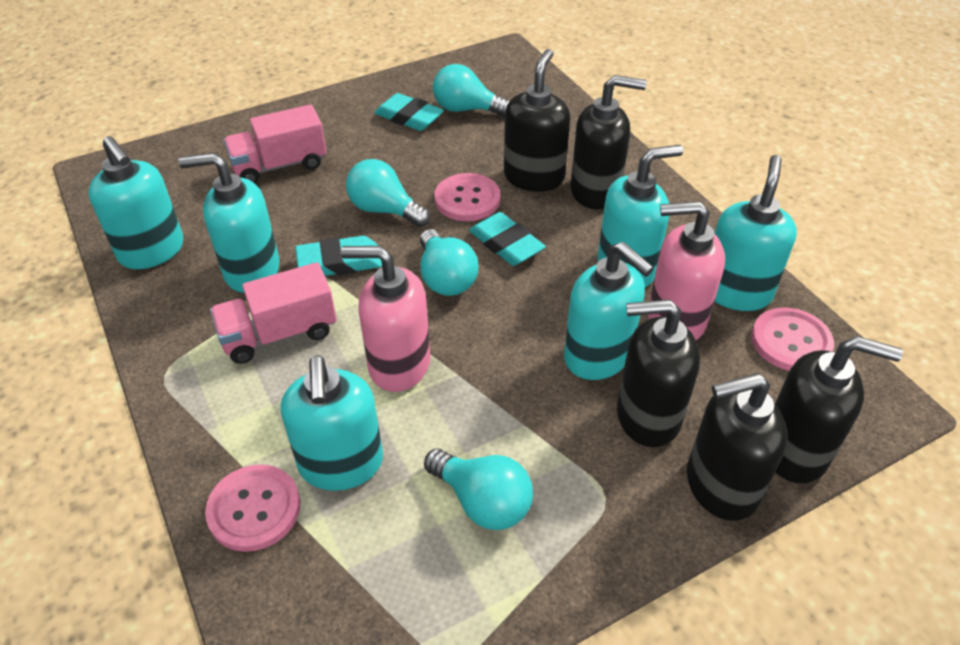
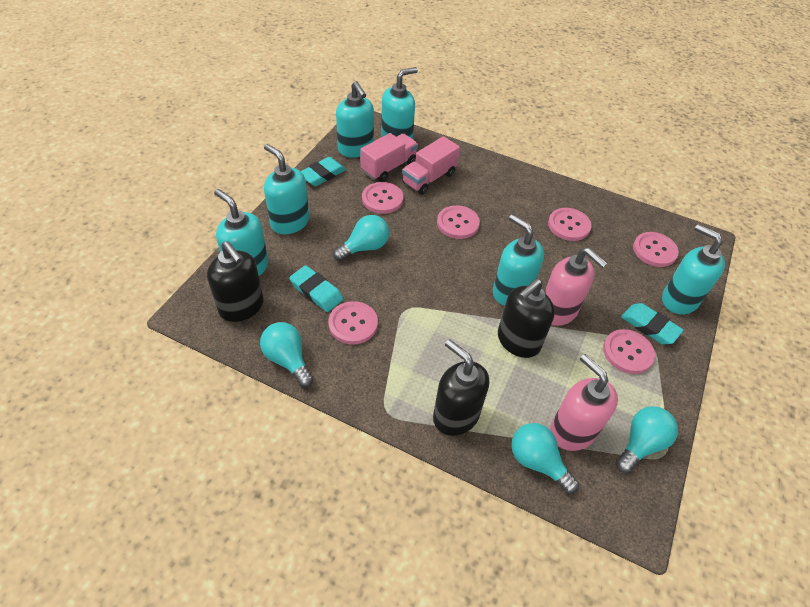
black soap dispenser: 5 -> 3
pink button: 3 -> 6

